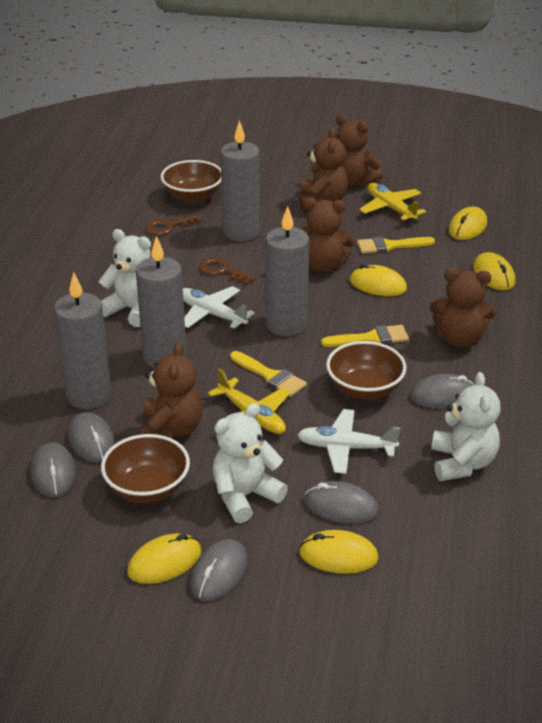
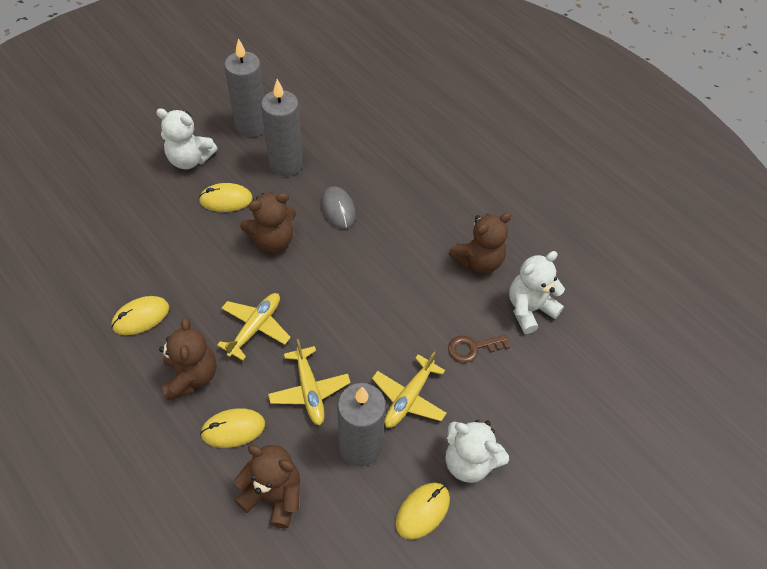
brown bowl: 3 -> 0
brown key: 2 -> 1
brown teddy bear: 5 -> 4
grey candle: 4 -> 3
grey mouse: 5 -> 1
white plane: 2 -> 0
yellow brush: 3 -> 0
yellow mouse: 5 -> 4
yellow plane: 2 -> 3

